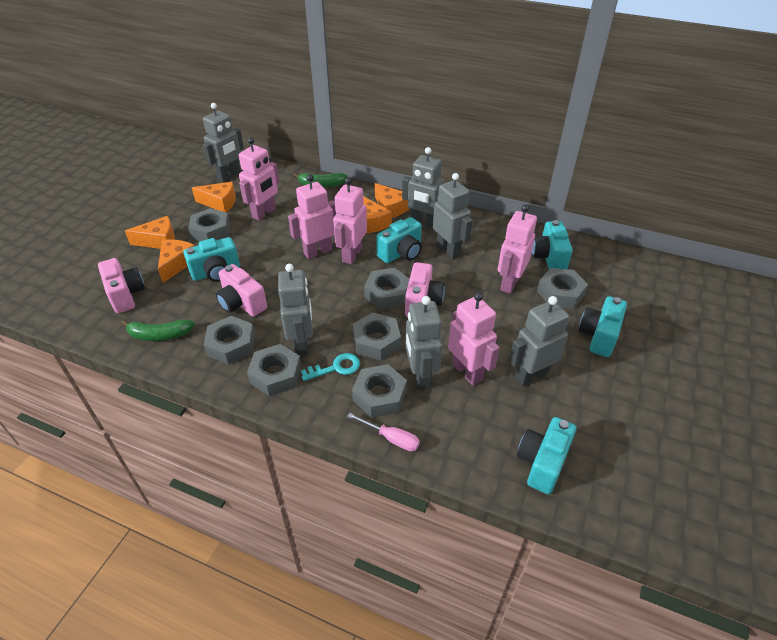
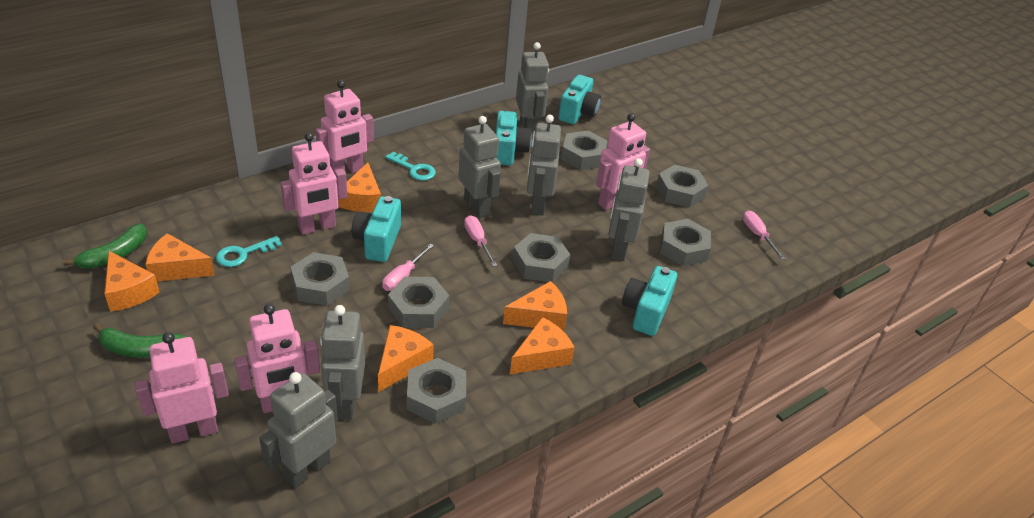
orange cheese: 5 -> 6
pink camera: 3 -> 0
pink screwdriver: 1 -> 3
turquoise camera: 5 -> 4
turquoise key: 1 -> 2

